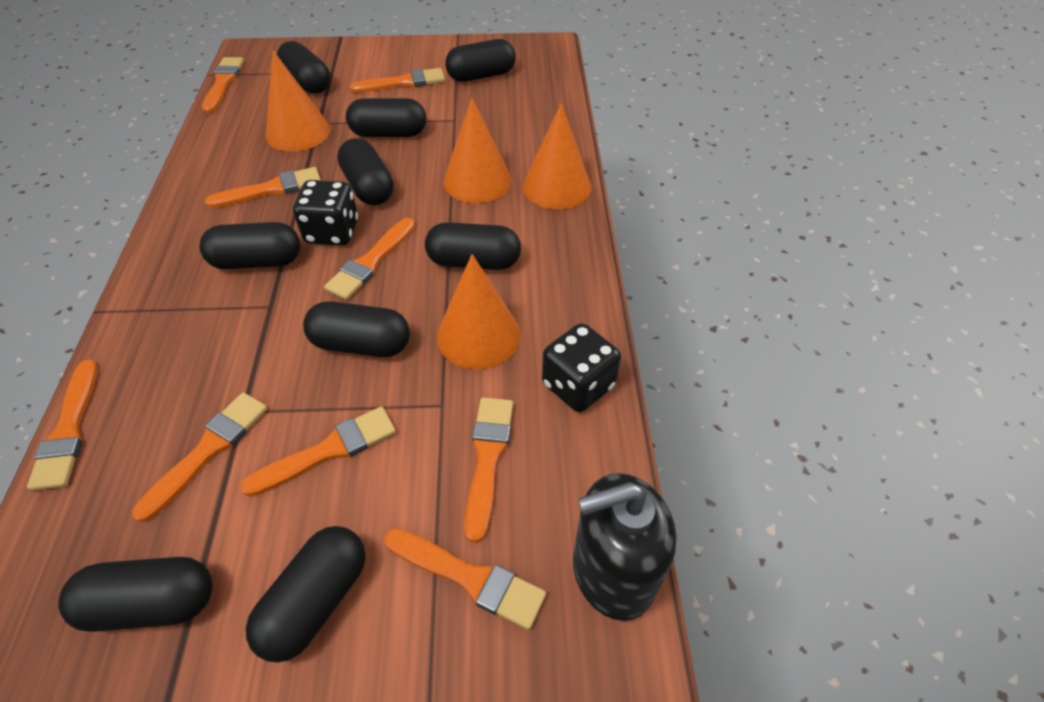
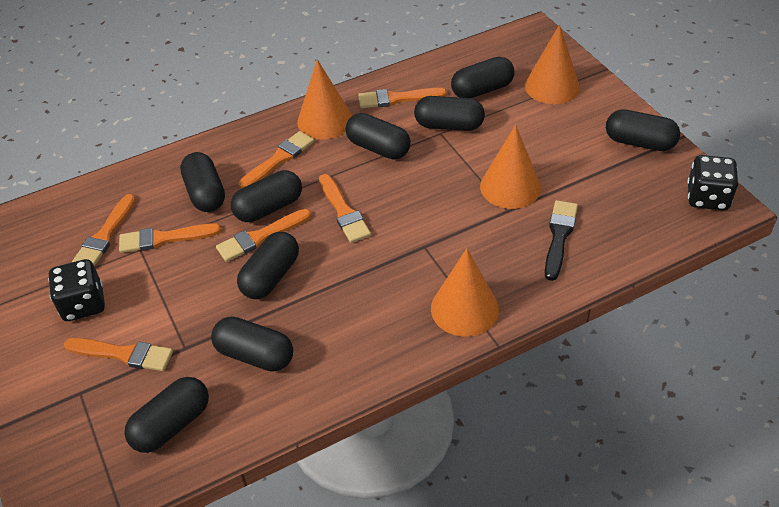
black brush: 0 -> 1
black soap dispenser: 1 -> 0
orange brush: 9 -> 7

